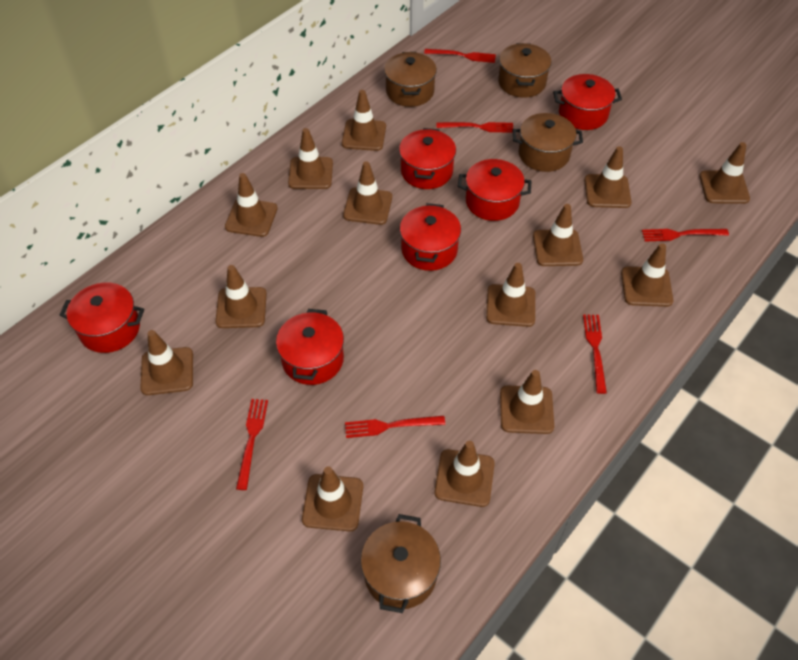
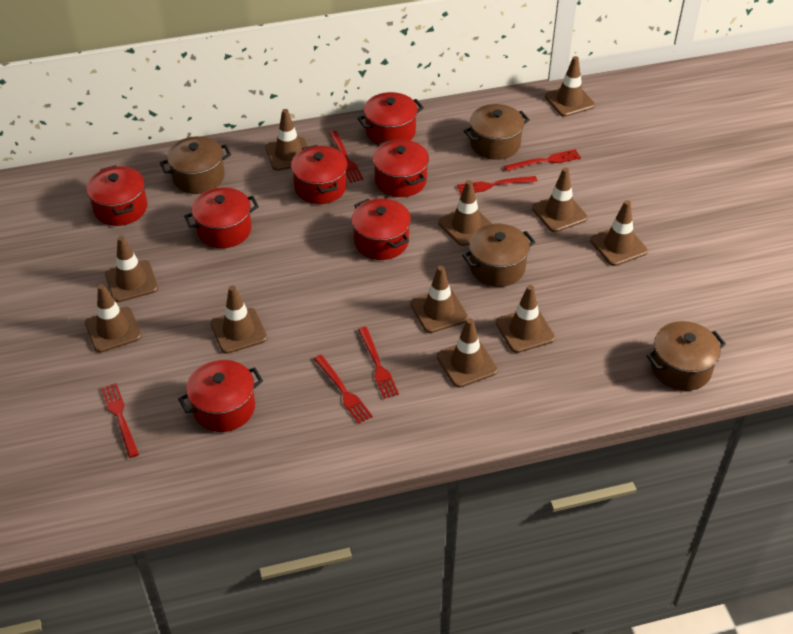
brown traffic cone: 14 -> 11
red pot: 6 -> 7

